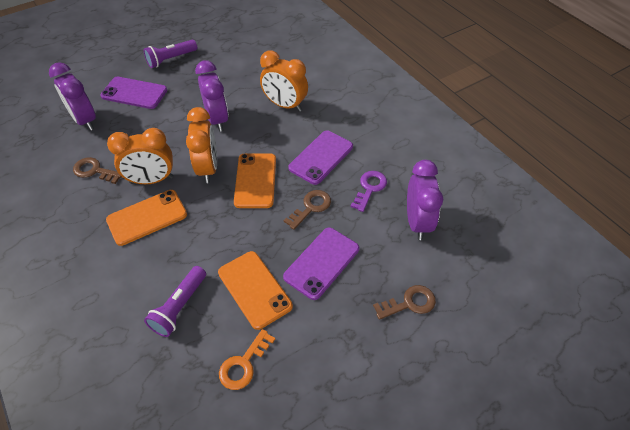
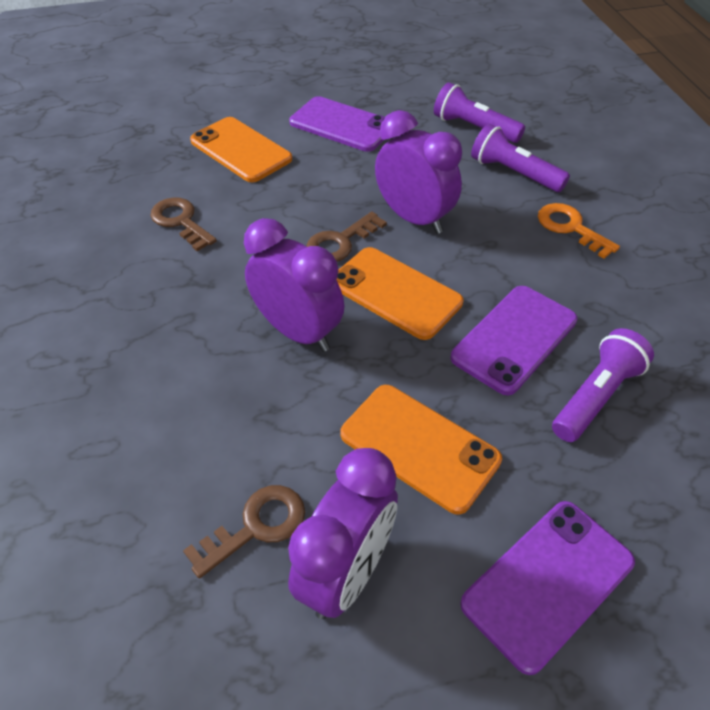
orange clock: 3 -> 0
purple flashlight: 2 -> 3
purple key: 1 -> 0

